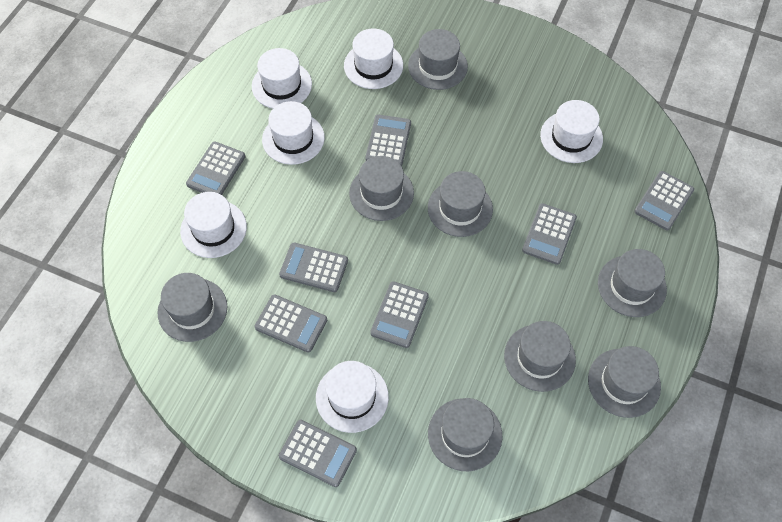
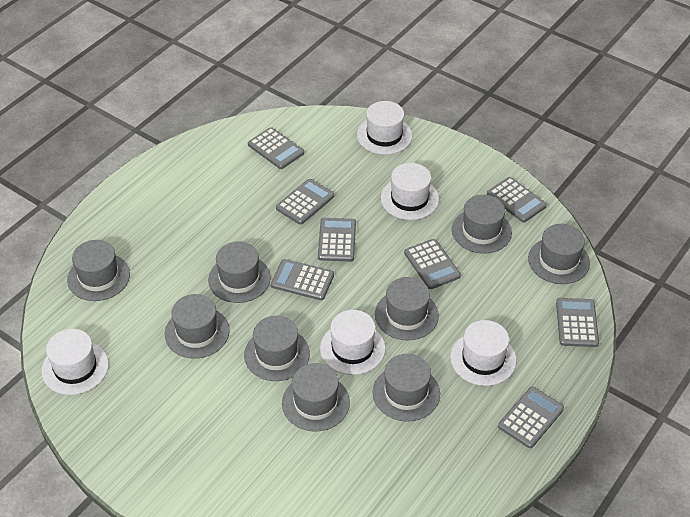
grey hat: 8 -> 9
white hat: 6 -> 5

